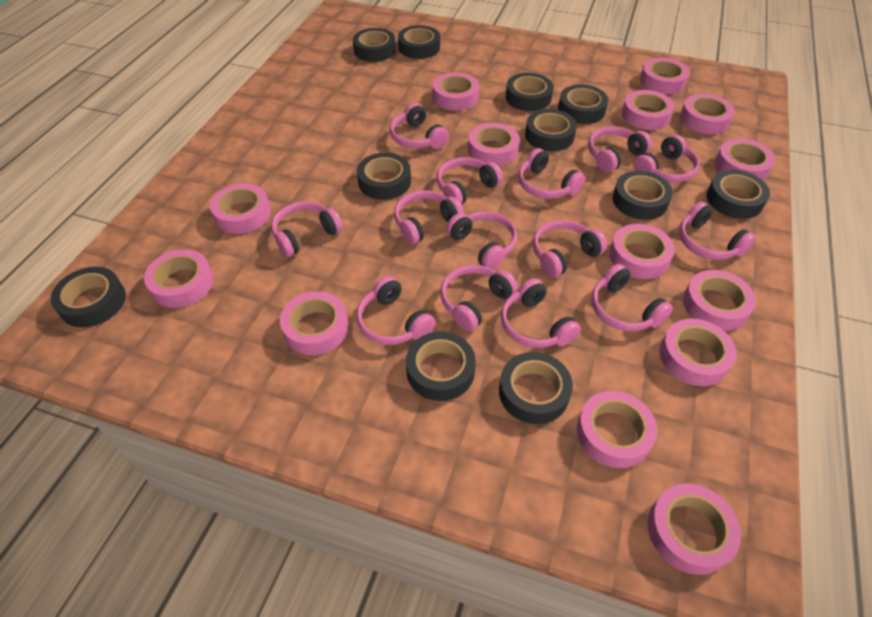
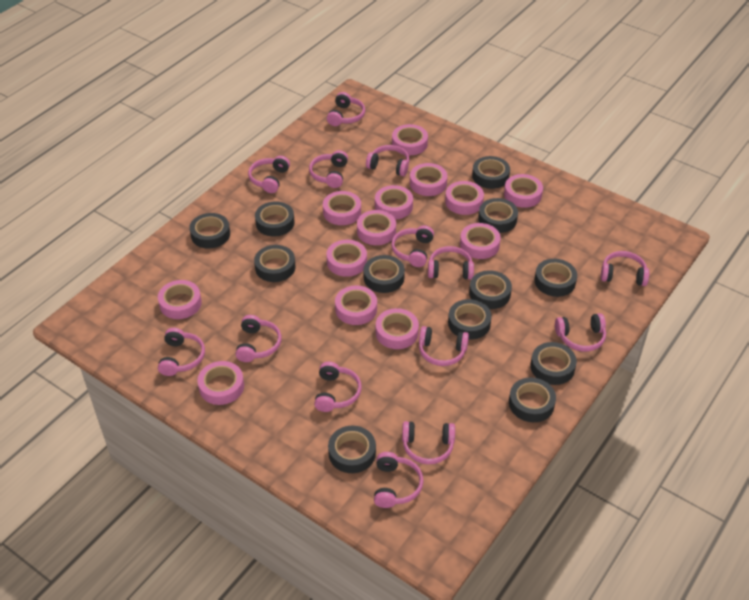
black tape: 11 -> 12
pink tape: 14 -> 13

